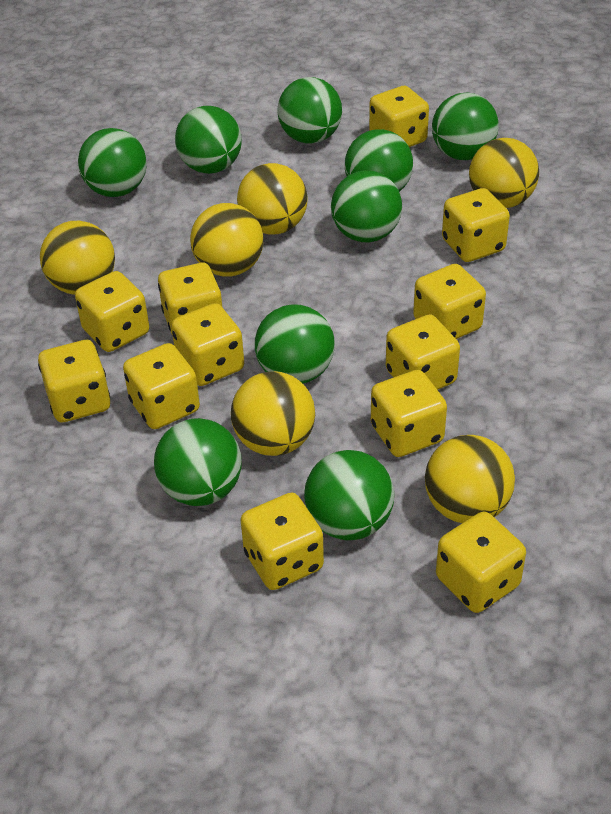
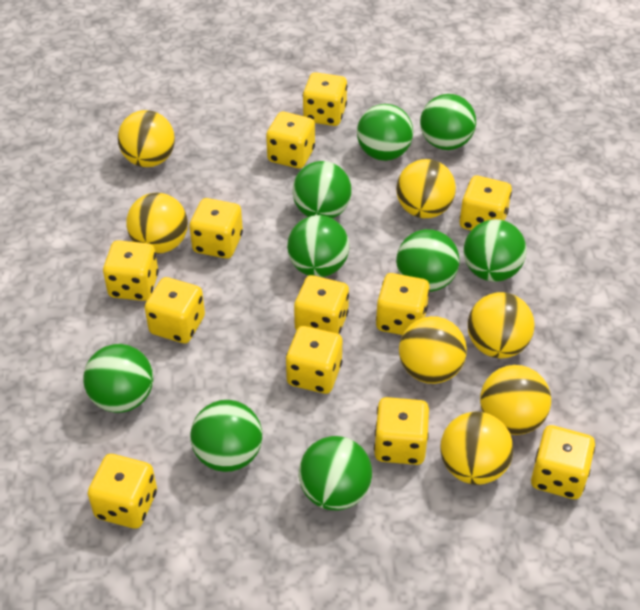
yellow ball: 6 -> 7

